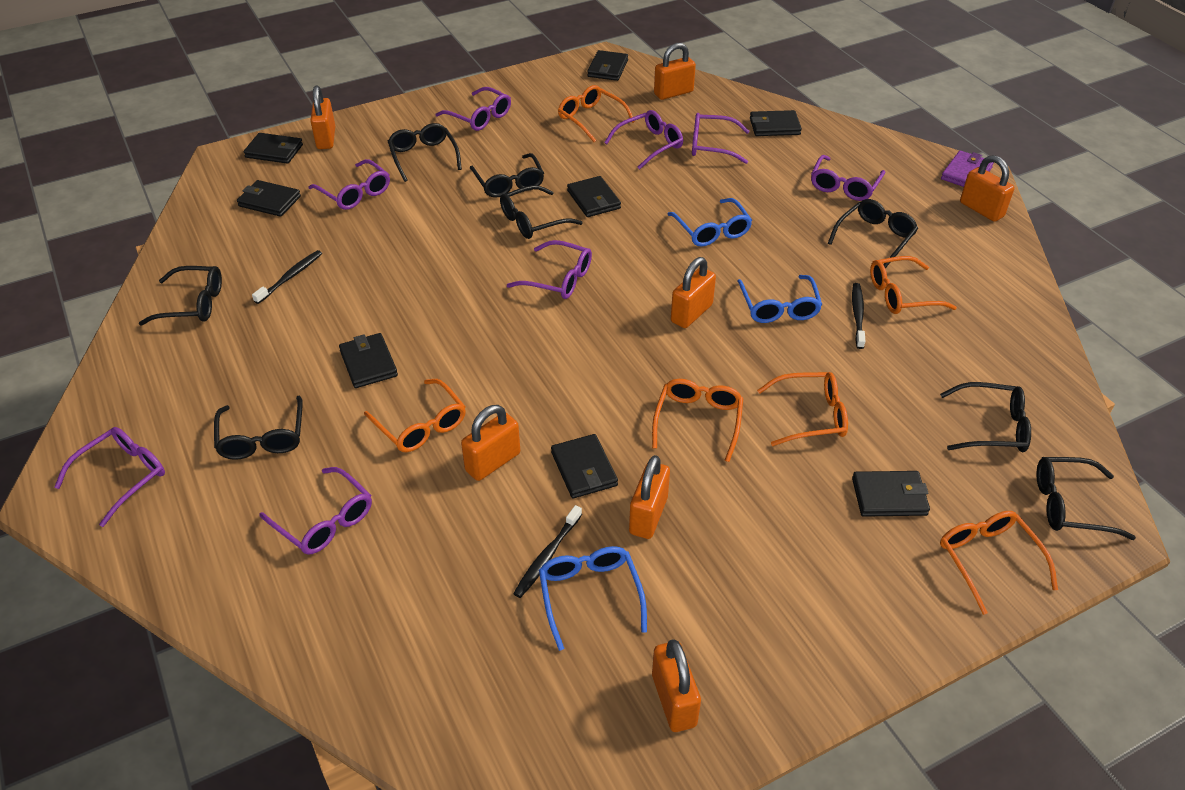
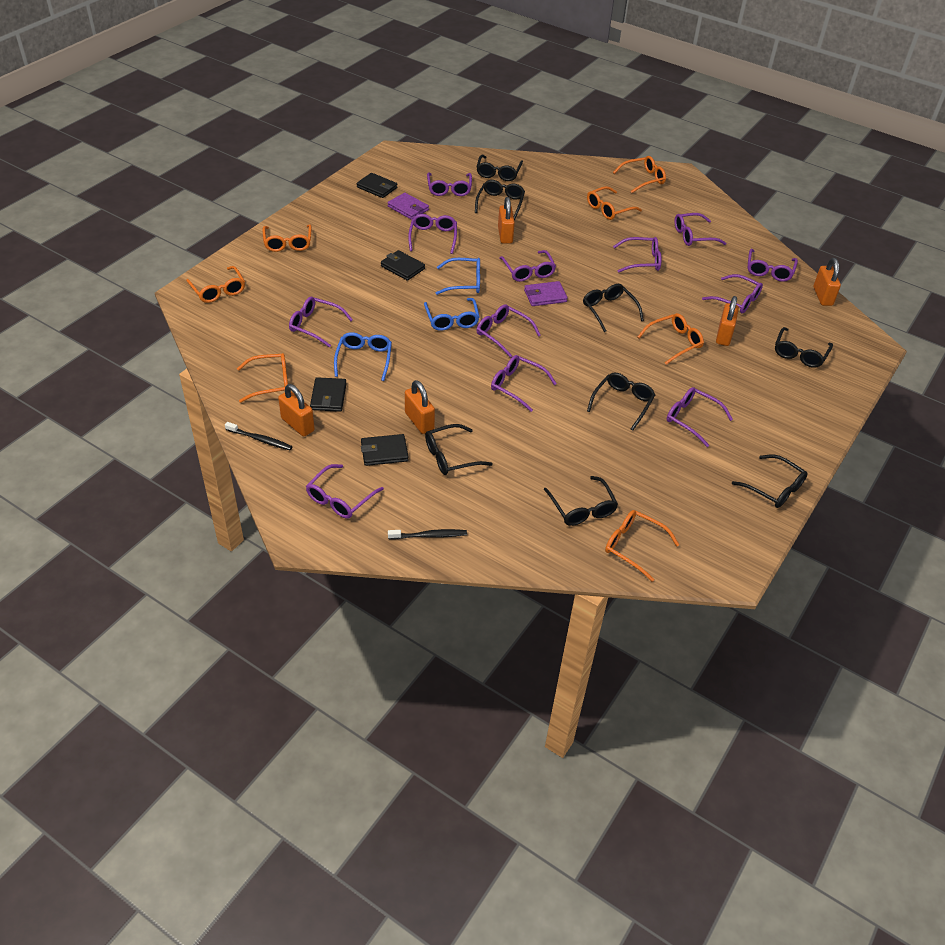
black toothbrush: 3 -> 2
black wallet: 8 -> 4
orange glasses: 6 -> 7
orange padlock: 7 -> 5
purple glasses: 8 -> 12
purple wallet: 1 -> 2

